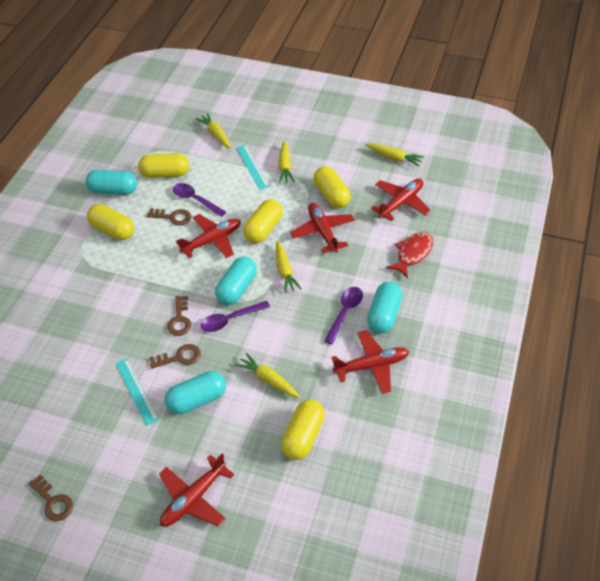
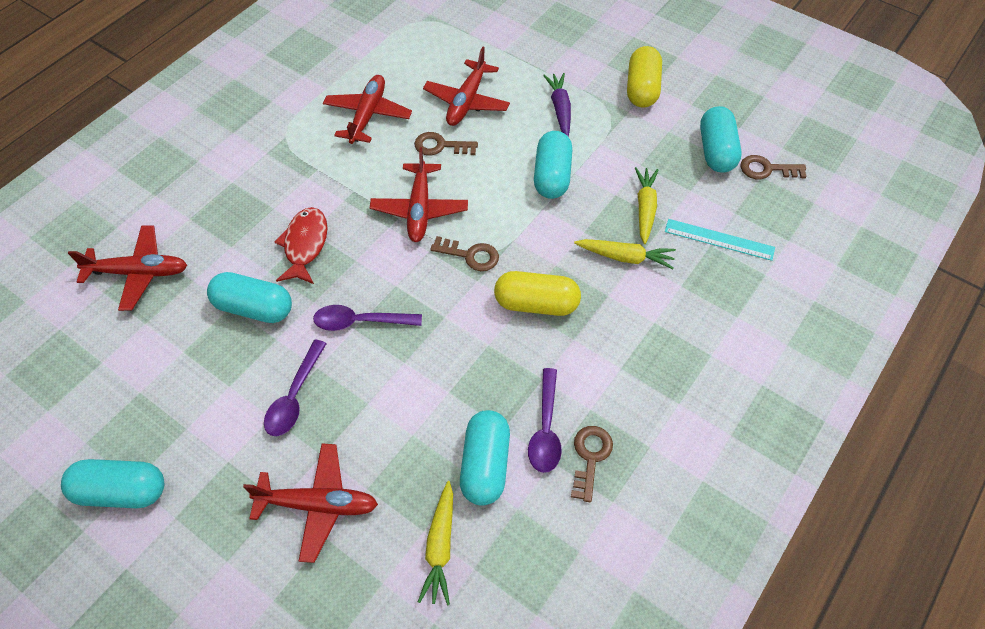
purple carrot: 0 -> 1
turquoise capsule: 4 -> 5
turquoise ruler: 2 -> 1
yellow capsule: 5 -> 2
yellow carrot: 5 -> 3

